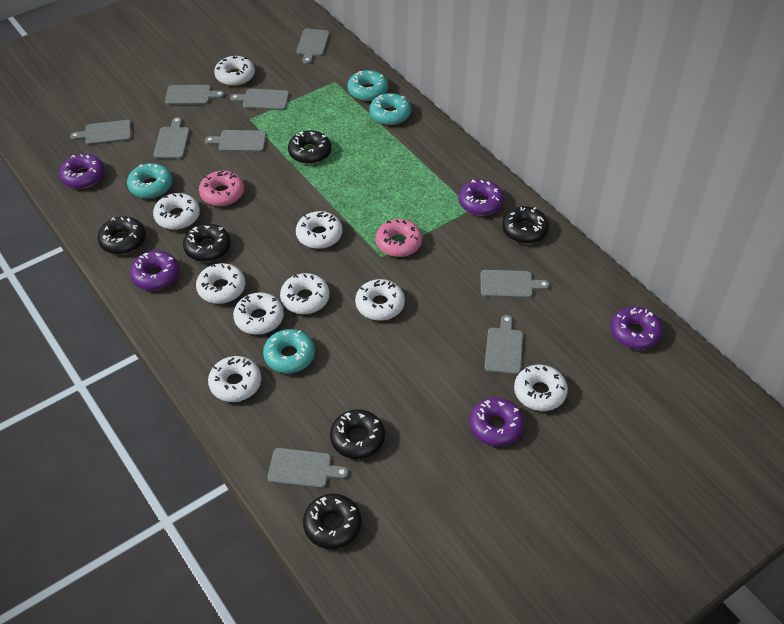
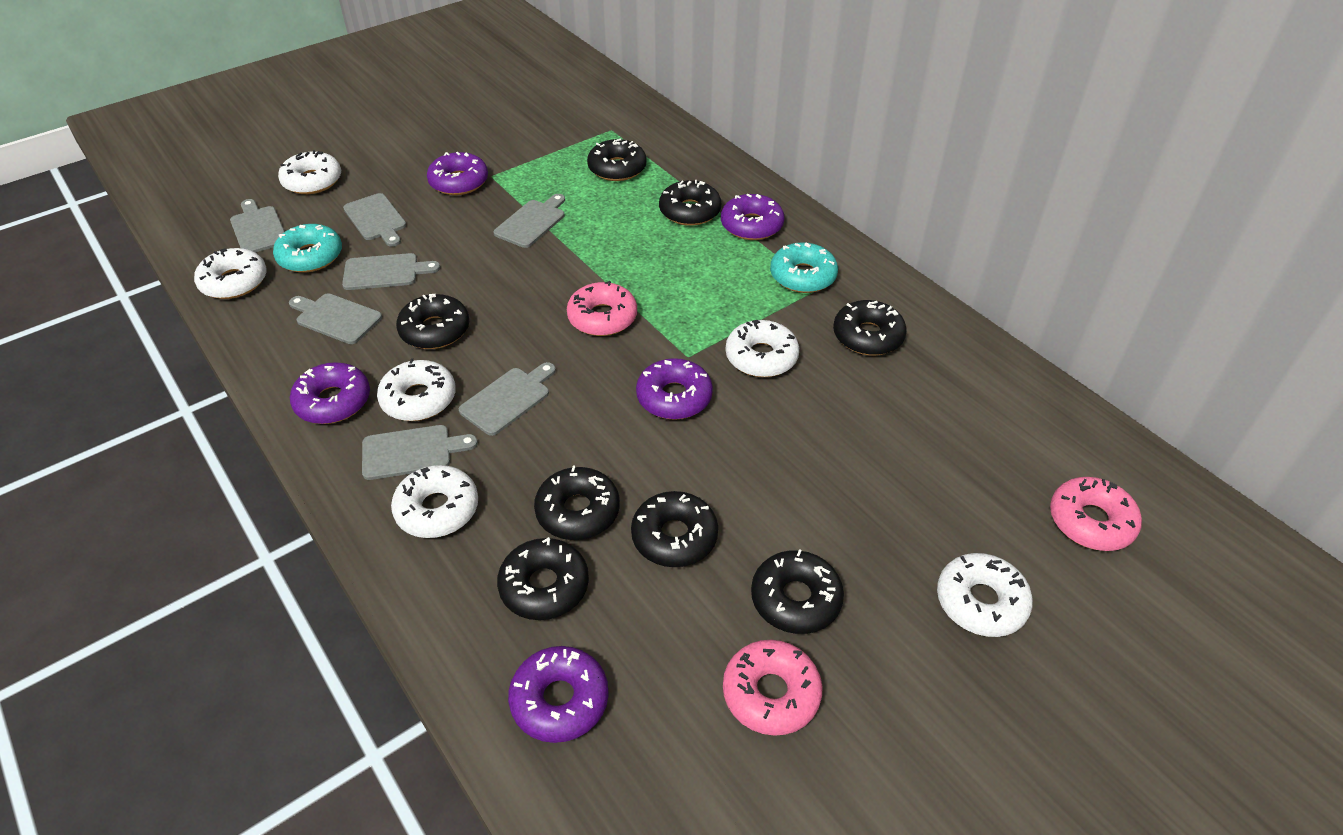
black donut: 6 -> 8
grey cutting board: 9 -> 7
pink donut: 2 -> 3
turquoise donut: 4 -> 2
white donut: 9 -> 6

